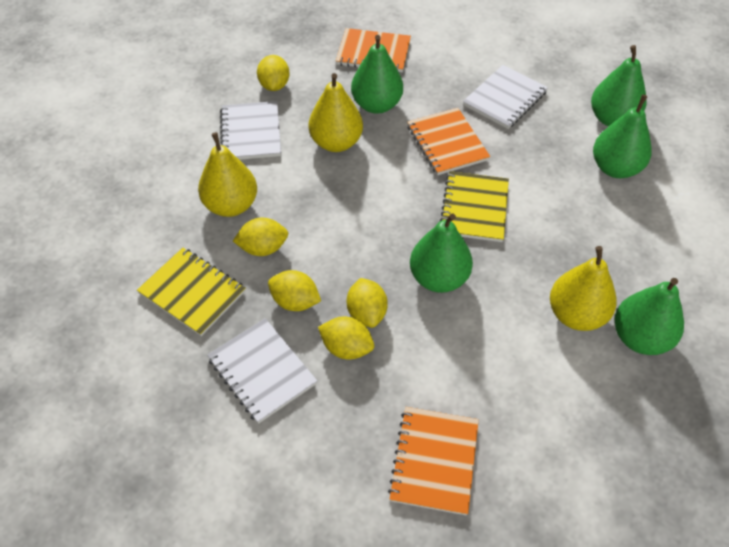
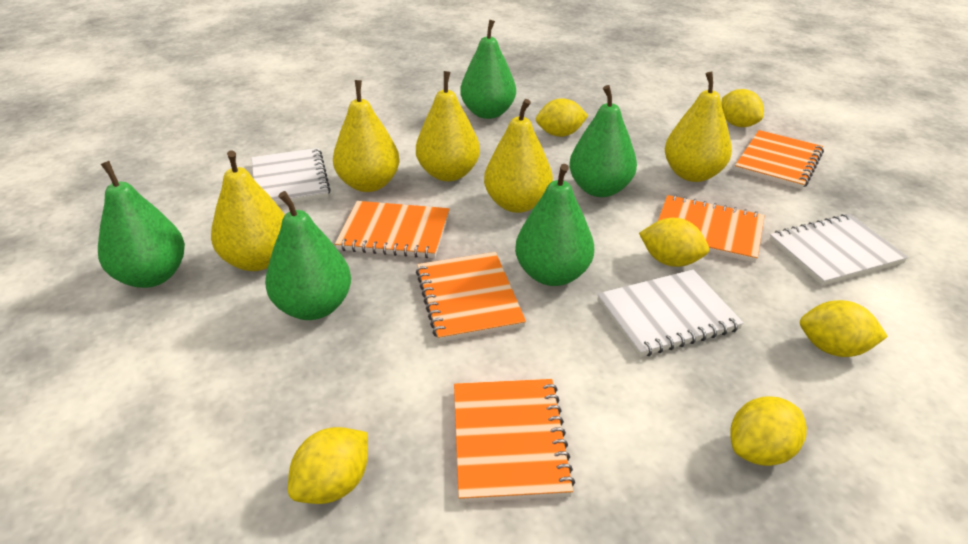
orange notebook: 3 -> 5
yellow lemon: 5 -> 6
yellow notebook: 2 -> 0
yellow pear: 3 -> 5

